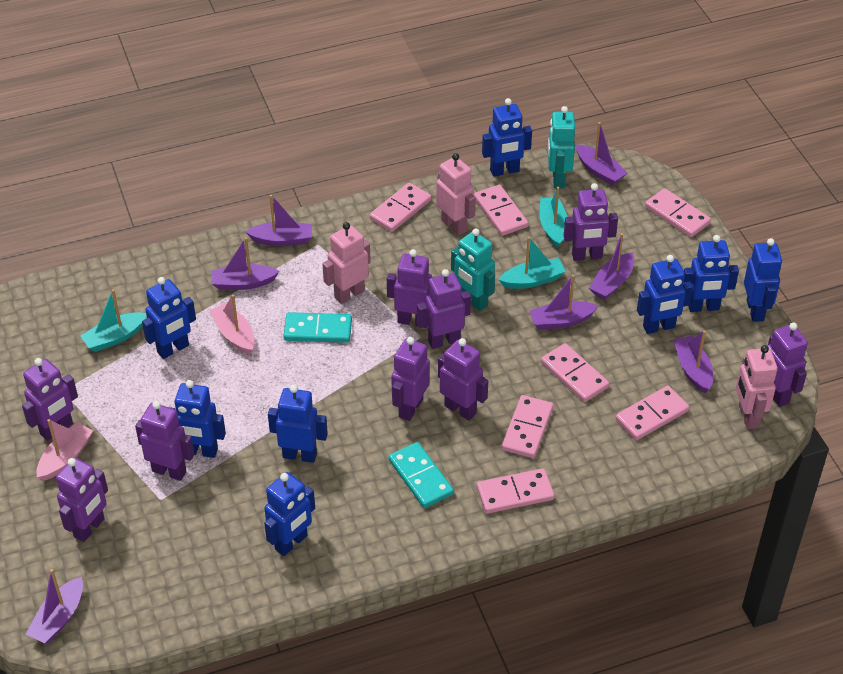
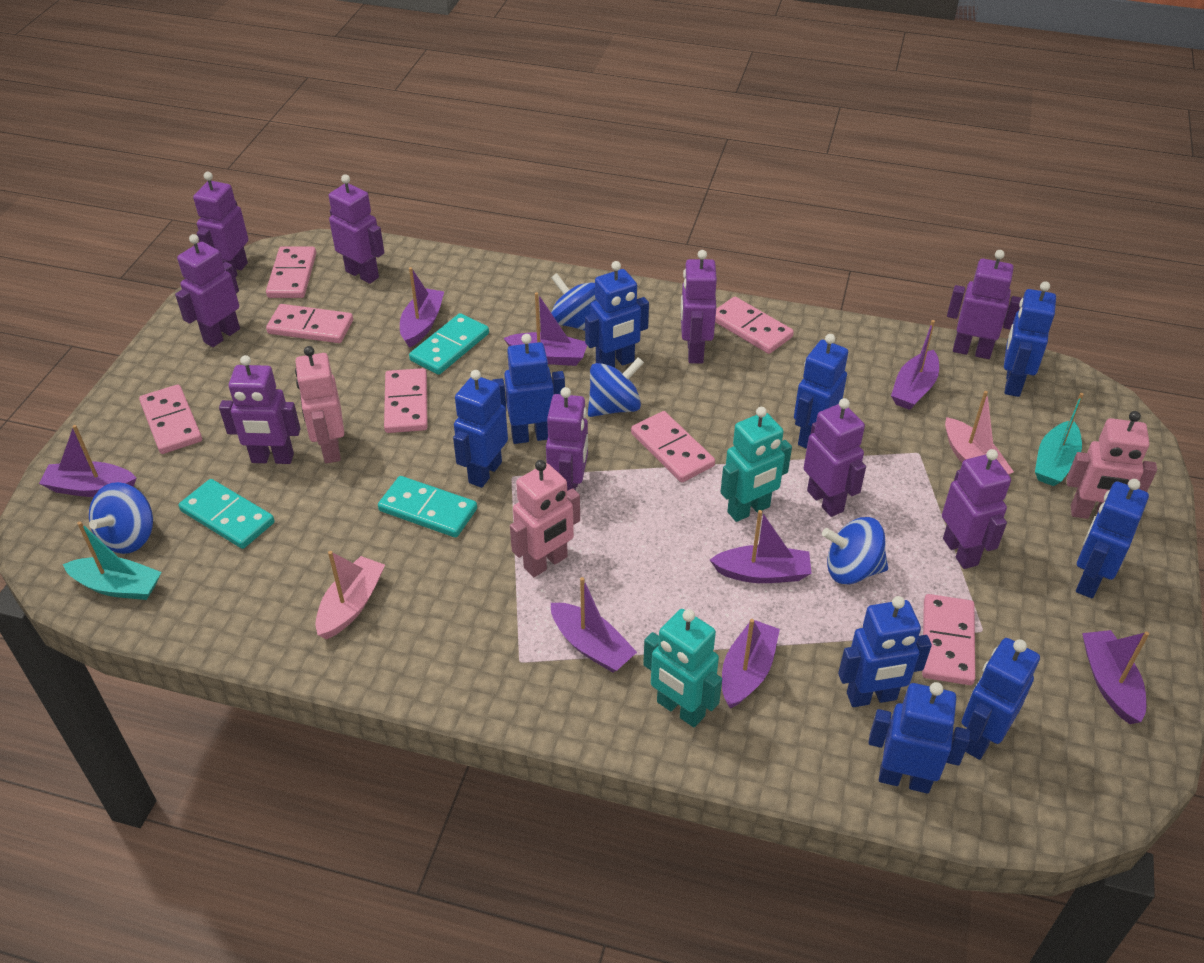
blue robot: 8 -> 9
blue spinning top: 0 -> 4
purple boat: 7 -> 8
turquoise boat: 3 -> 2
turquoise domino: 2 -> 3

